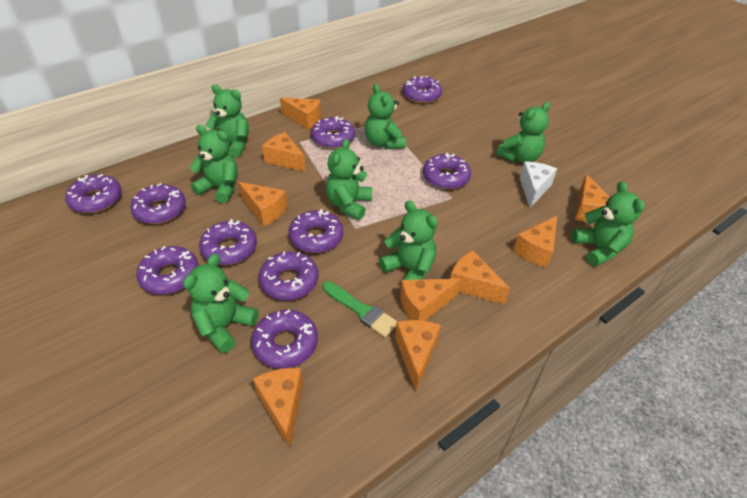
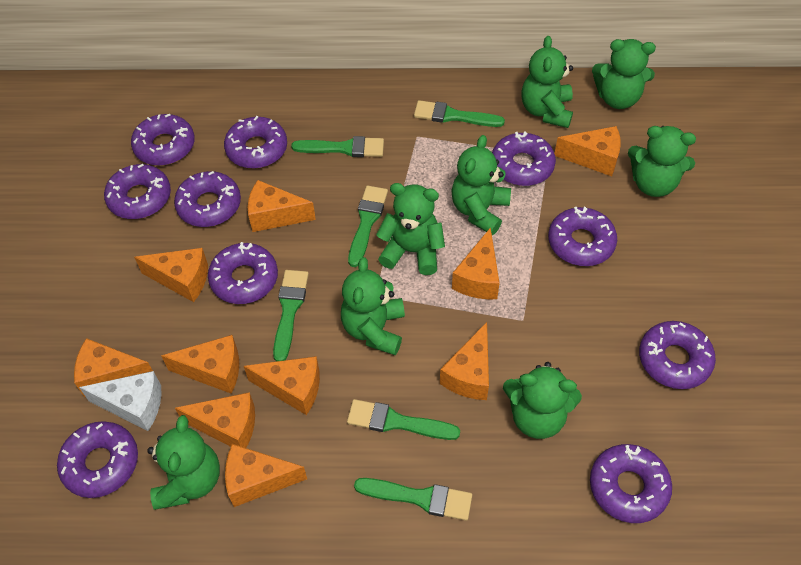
green brush: 1 -> 6
orange cheese: 9 -> 10

